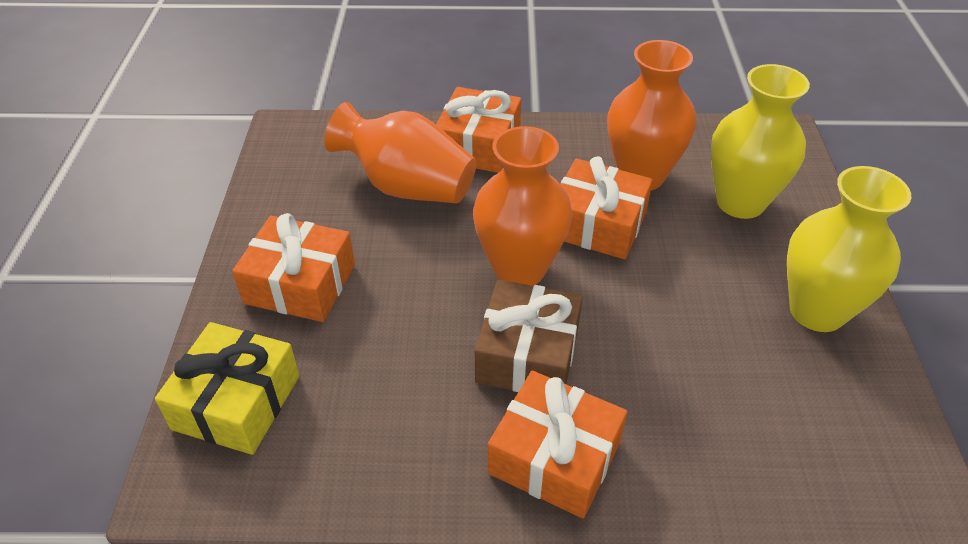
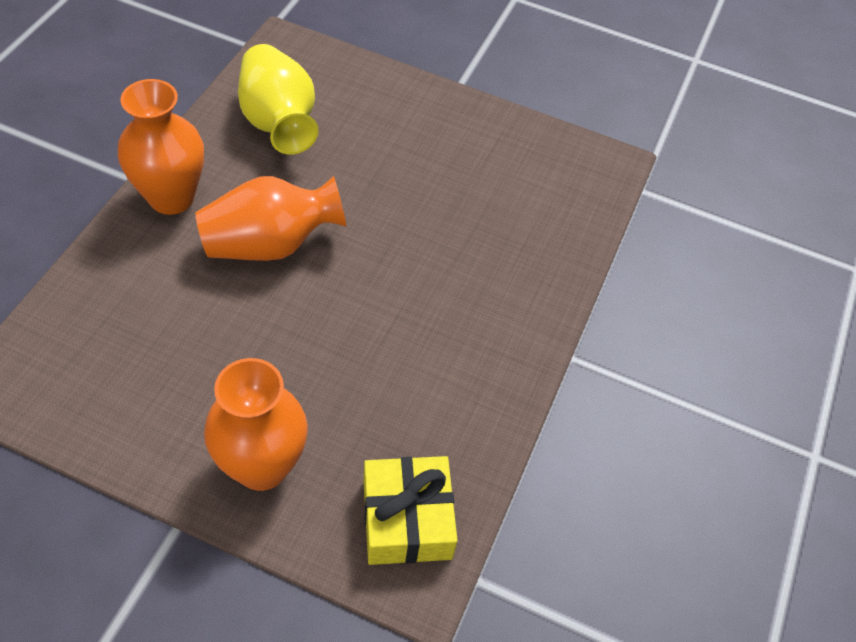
brown gift: 1 -> 0
orange gift: 4 -> 0
yellow vase: 2 -> 1

